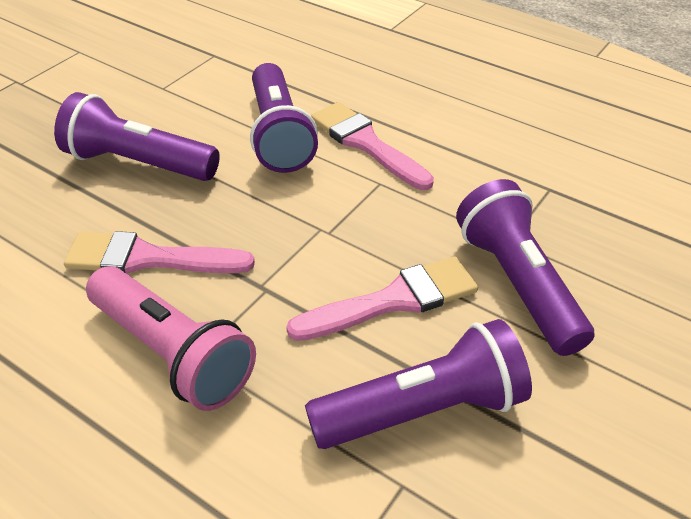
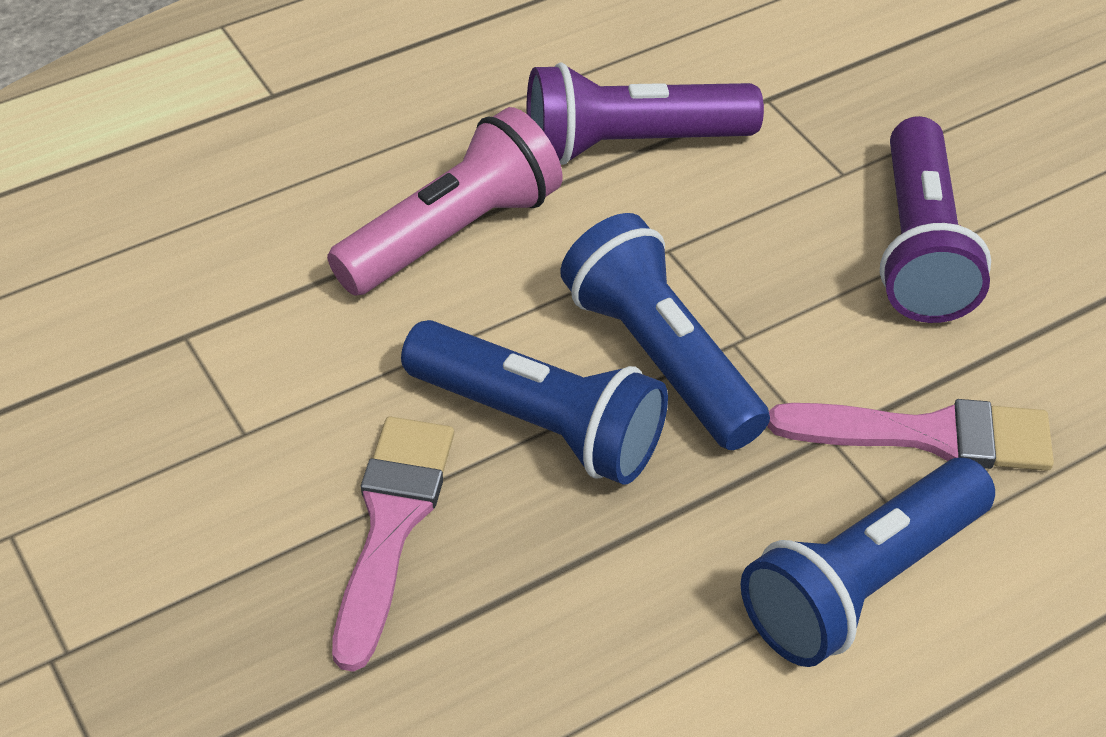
blue flashlight: 0 -> 3
pink brush: 3 -> 2
purple flashlight: 4 -> 2

